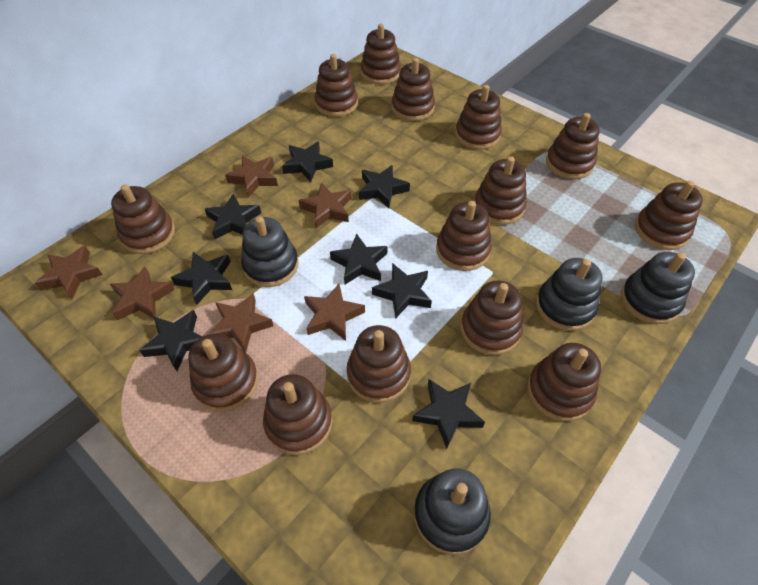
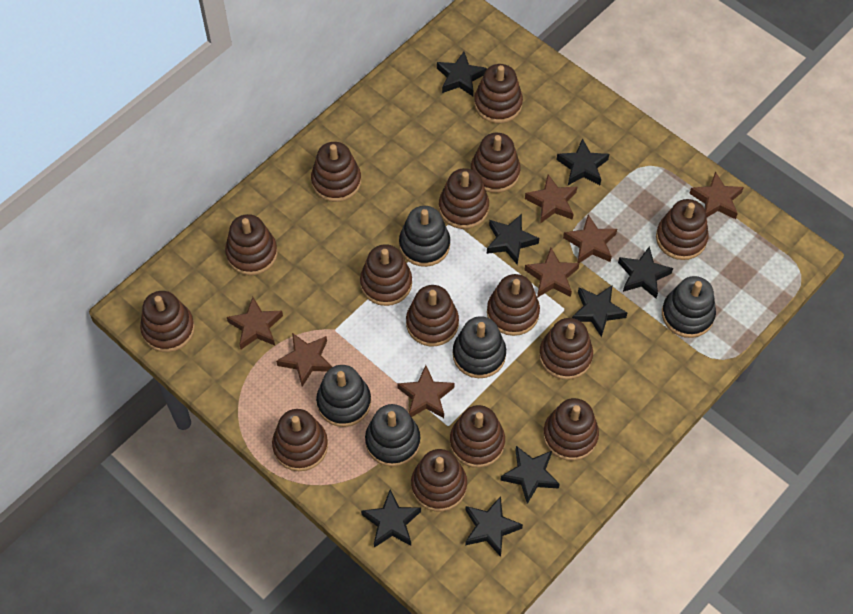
black stacking toy: 4 -> 5
brown stacking toy: 14 -> 15
brown star: 6 -> 7

